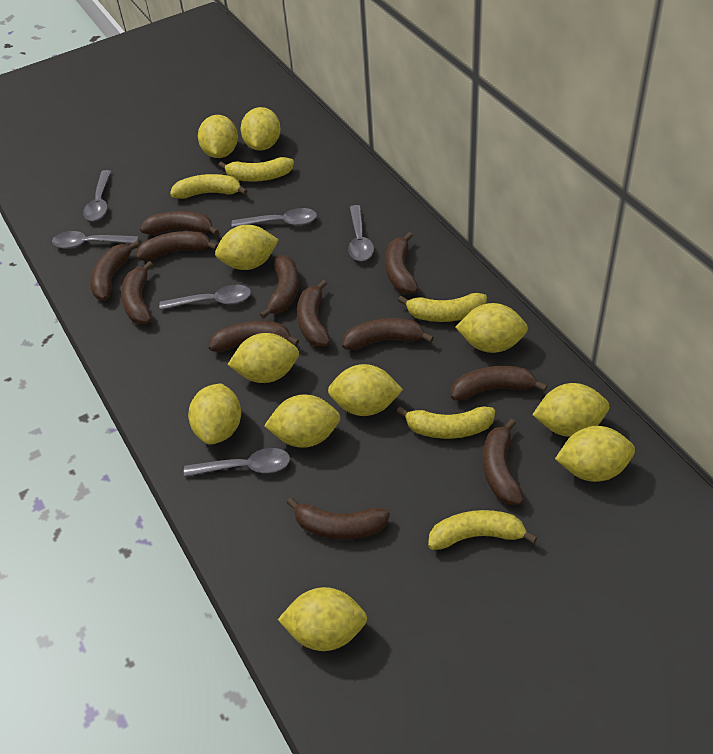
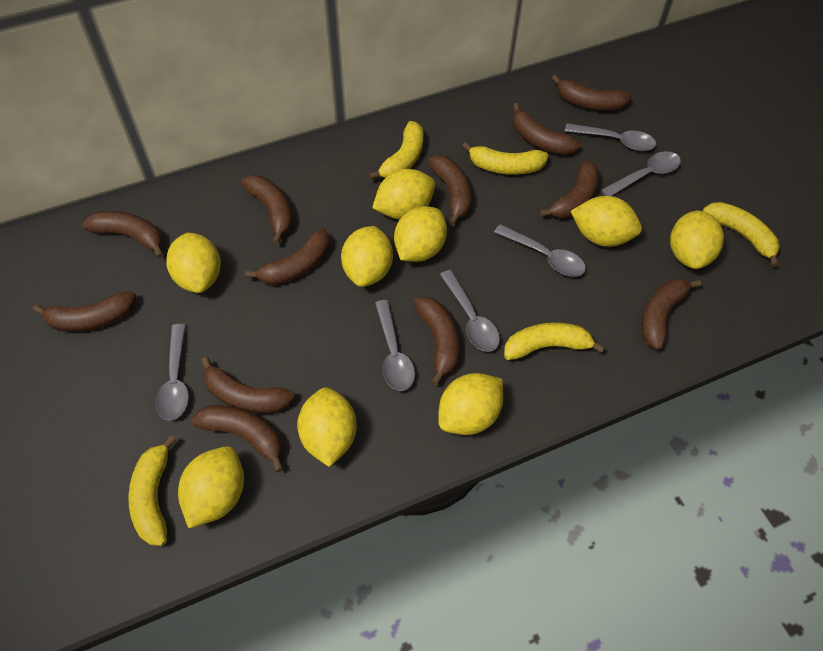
yellow lemon: 11 -> 9

